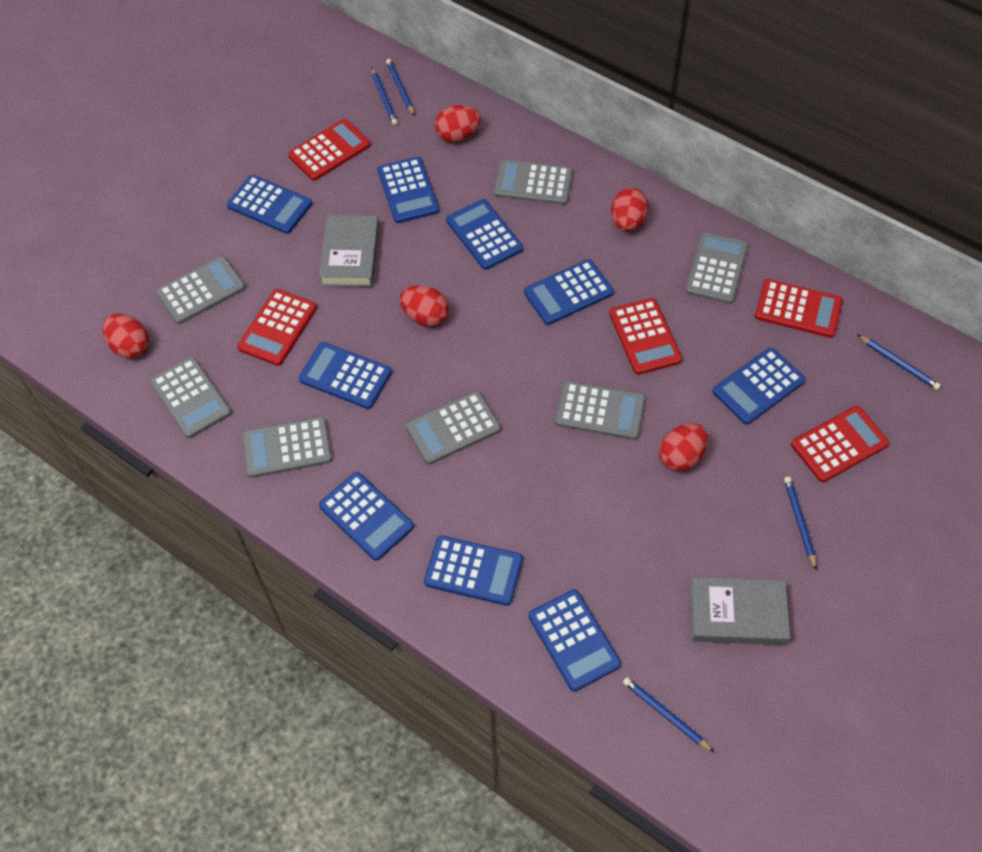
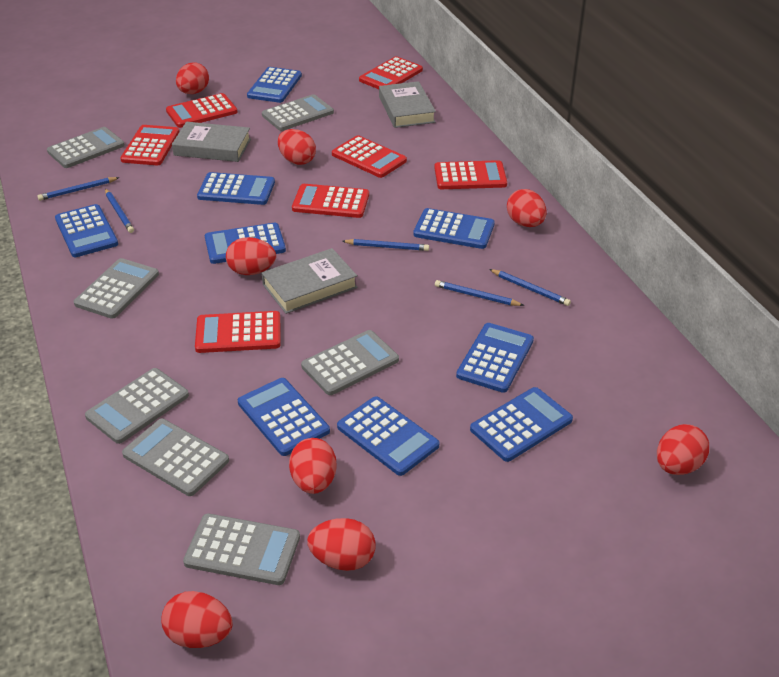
grey book: 2 -> 3
red calculator: 5 -> 7
red egg: 5 -> 8

